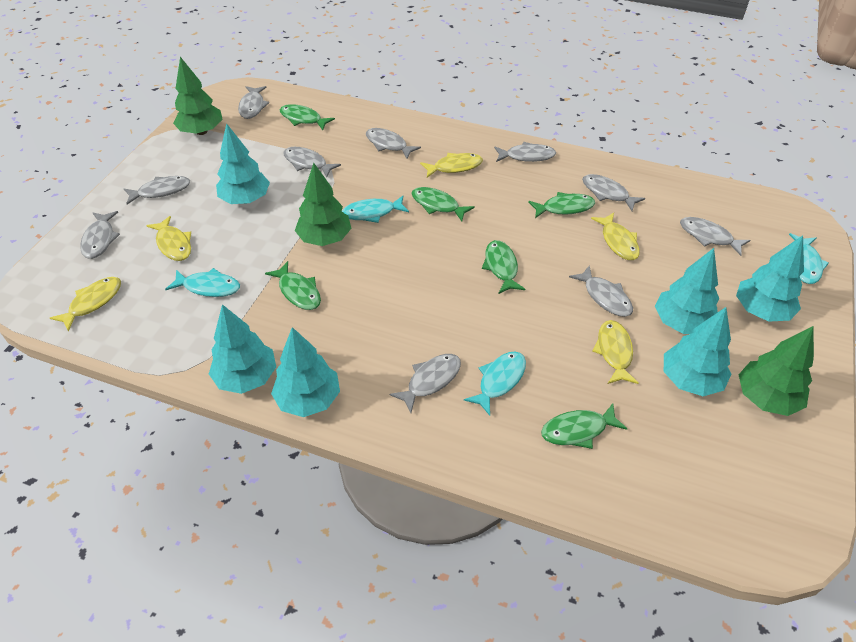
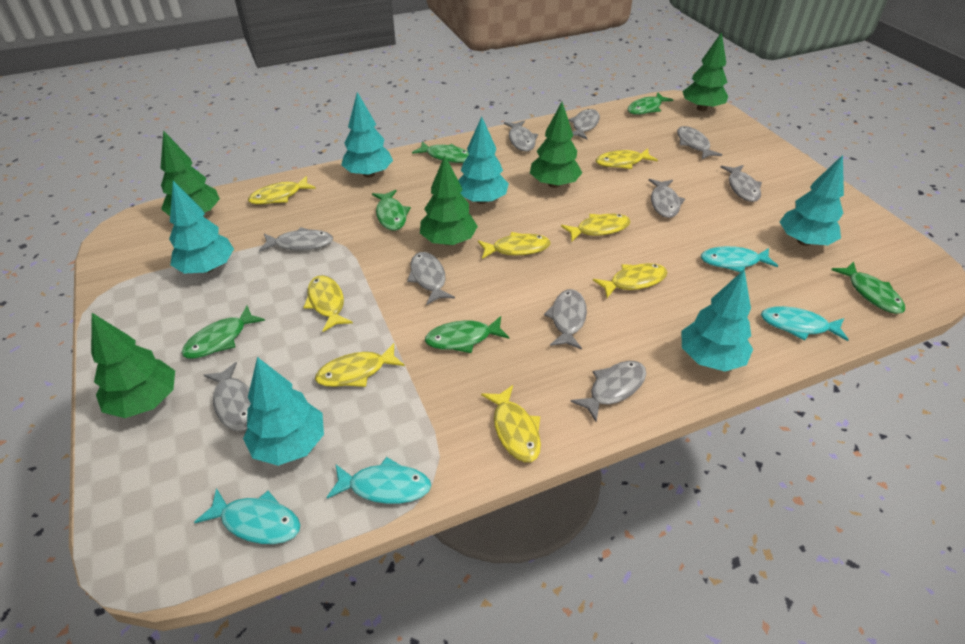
green tree: 3 -> 5
yellow fish: 5 -> 8

